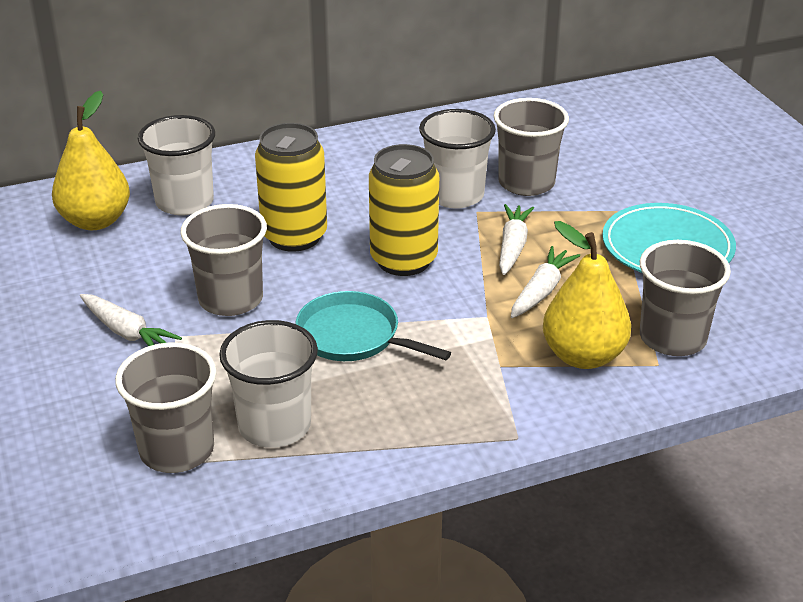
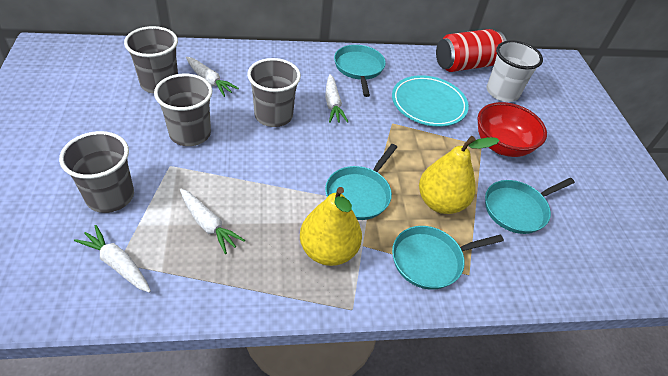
red bowl: 0 -> 1
red can: 0 -> 1
turquoise pan: 1 -> 4
white carrot: 3 -> 4
white cup: 3 -> 1
yellow can: 2 -> 0

